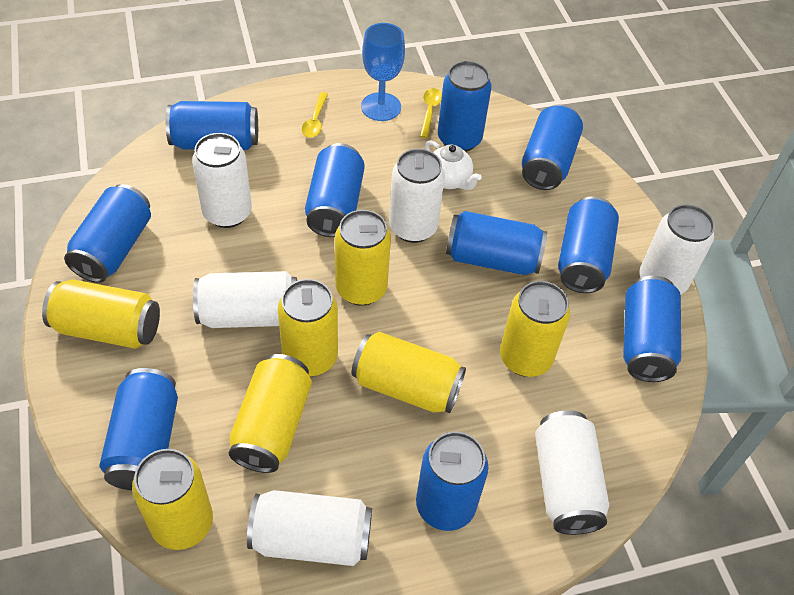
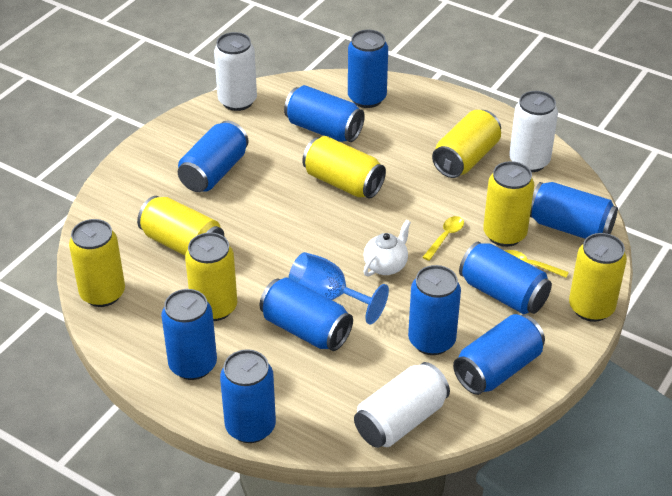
white can: 6 -> 3

